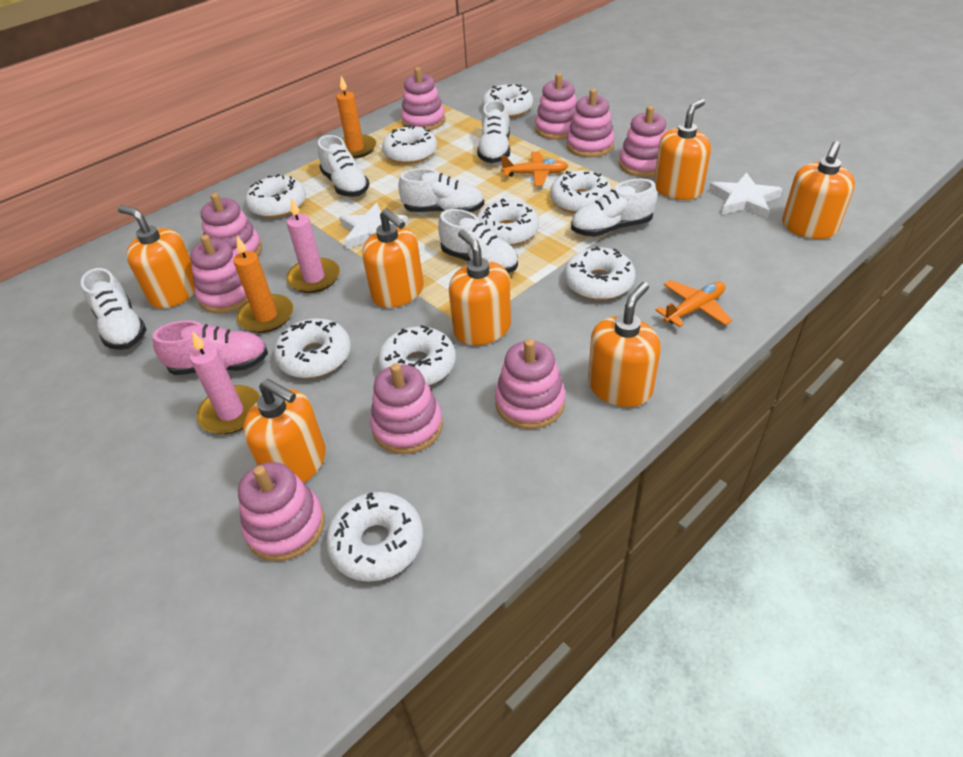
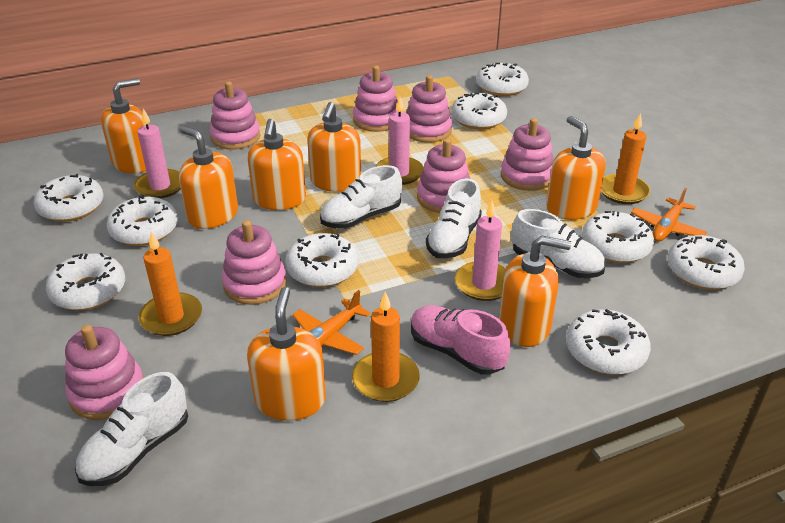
orange candle: 2 -> 3
pink candle: 2 -> 3
pink stacking toy: 9 -> 7
white shoe: 6 -> 4
white star: 2 -> 0

